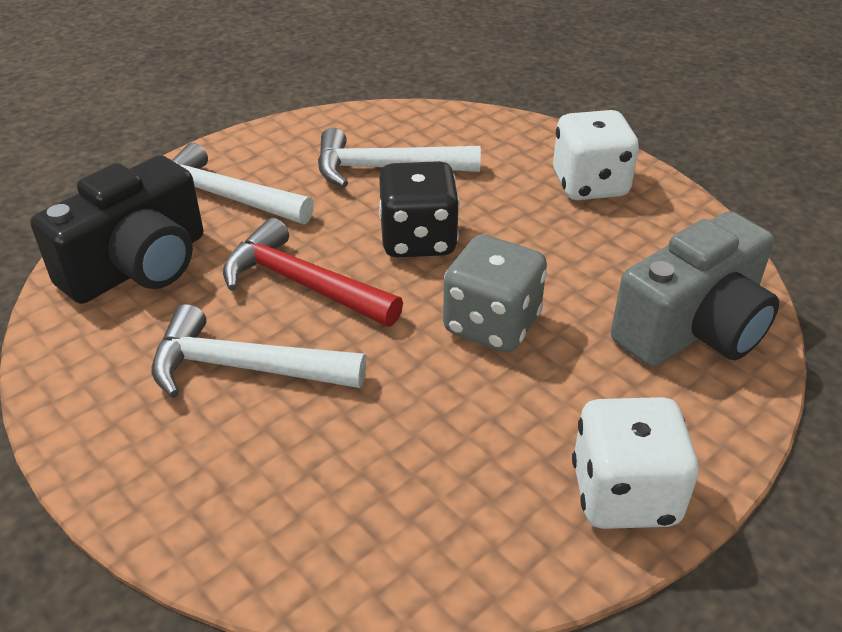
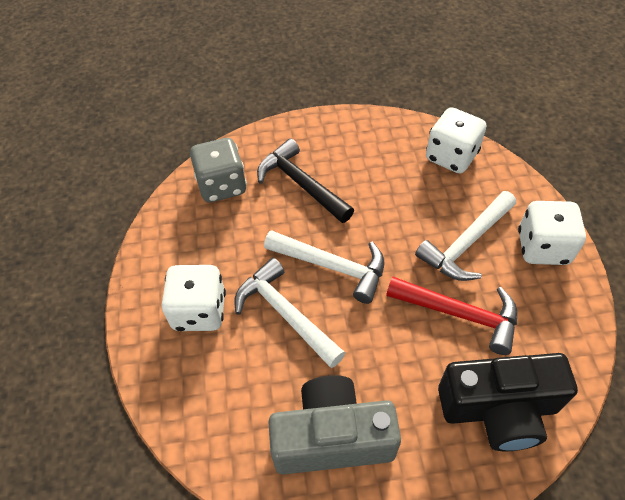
black dice: 1 -> 0
black hammer: 0 -> 1
white dice: 2 -> 3

